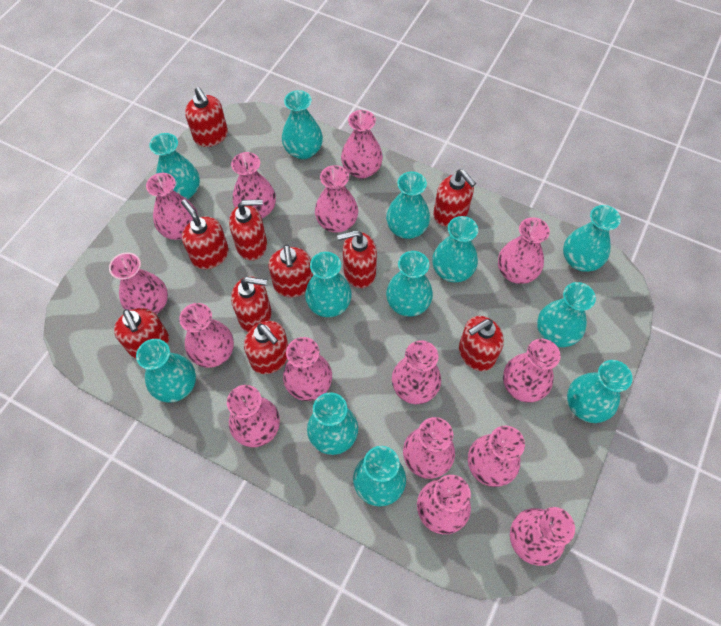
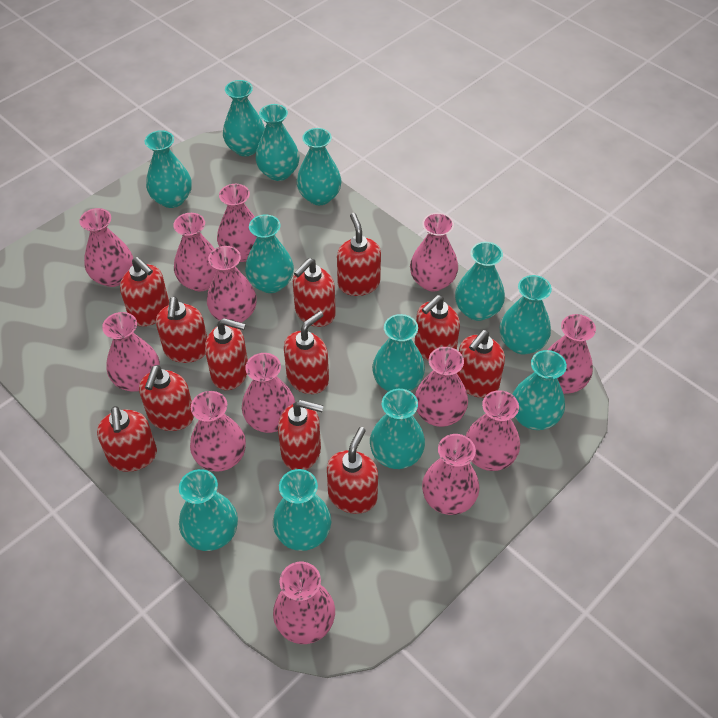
pink vase: 15 -> 13
red soap dispenser: 10 -> 12

